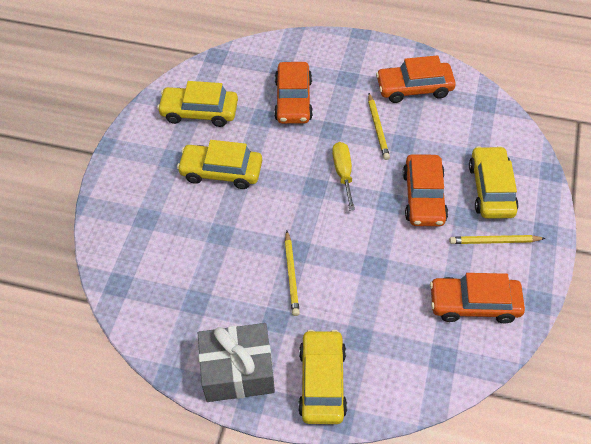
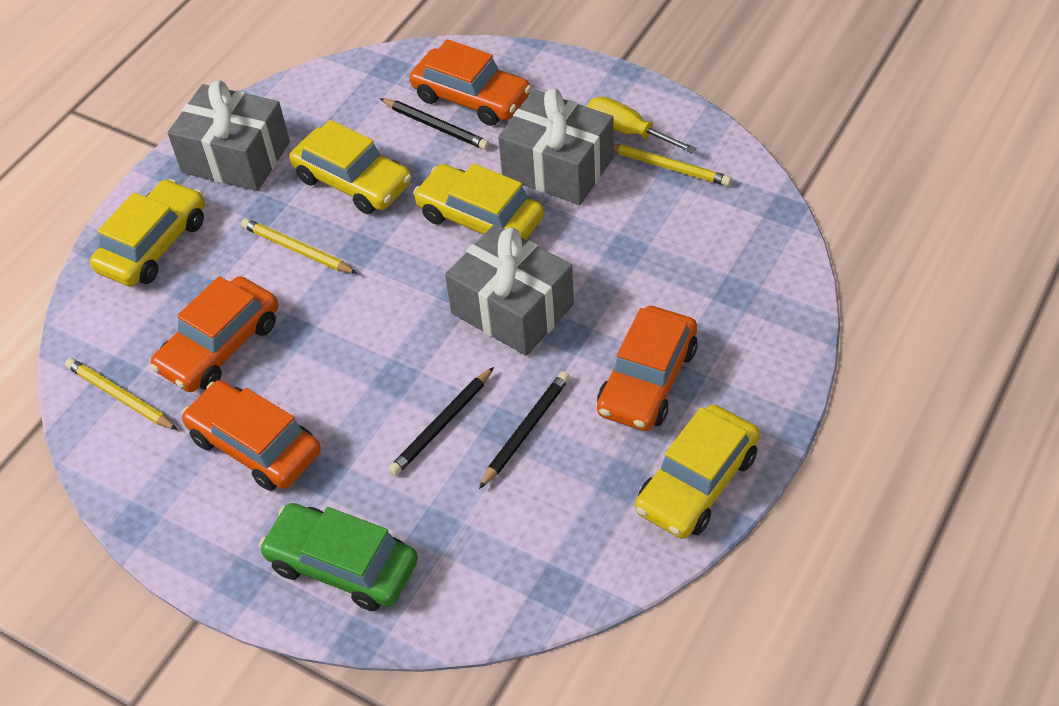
black pencil: 0 -> 3
green car: 0 -> 1
grey gift: 1 -> 3

